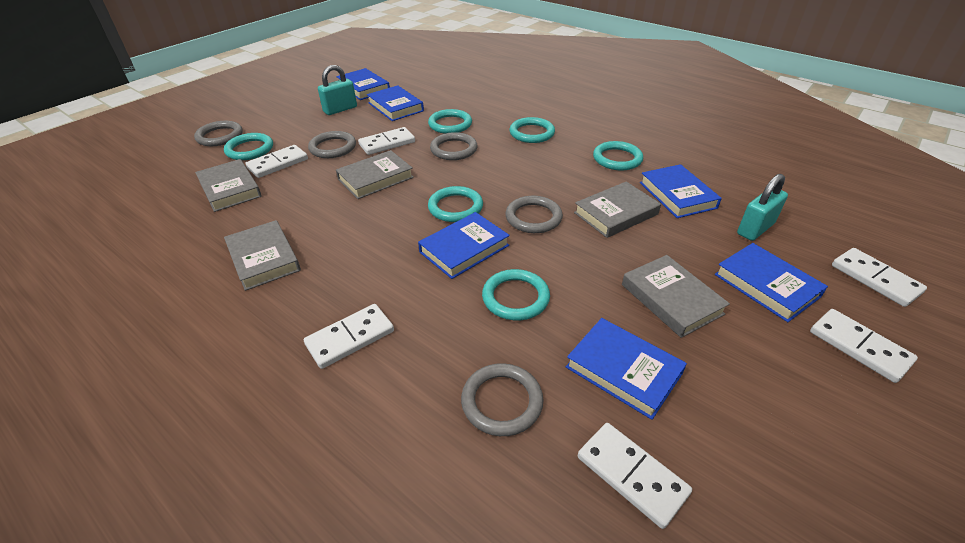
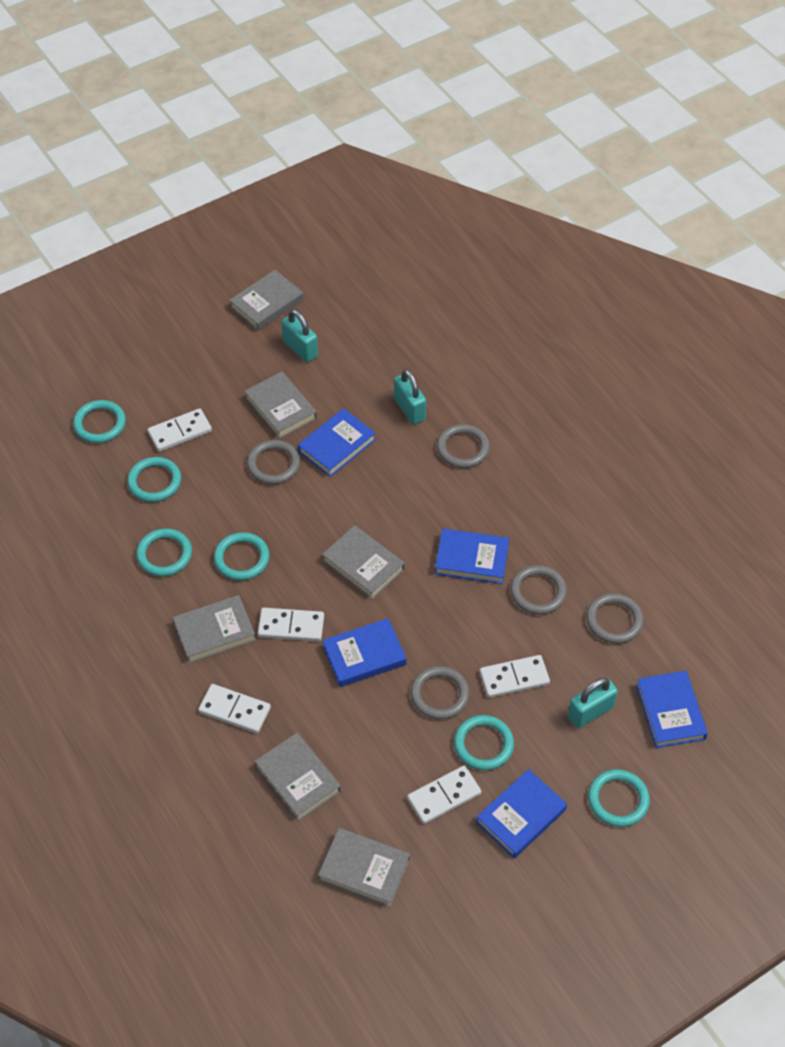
blue book: 6 -> 5
grey book: 5 -> 6
turquoise padlock: 2 -> 3
white domino: 6 -> 5

